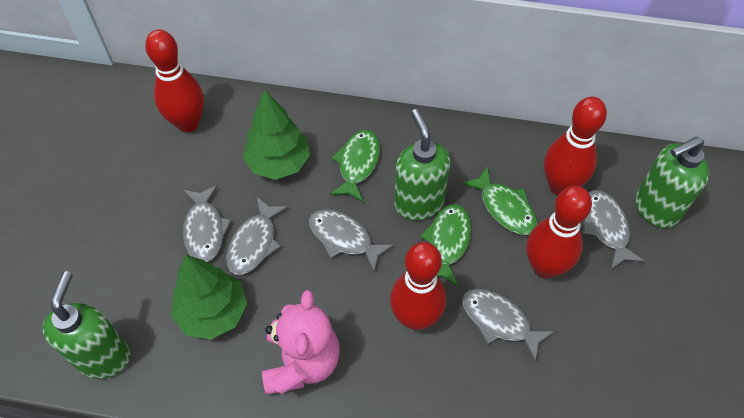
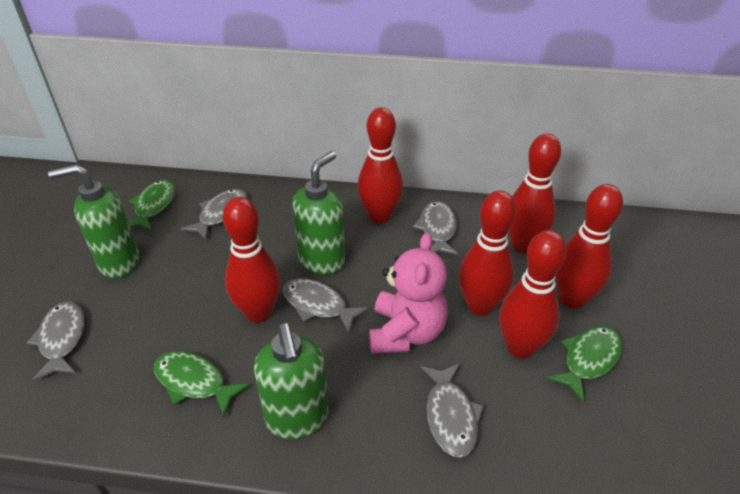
green tree: 2 -> 0
red bowling pin: 4 -> 6

